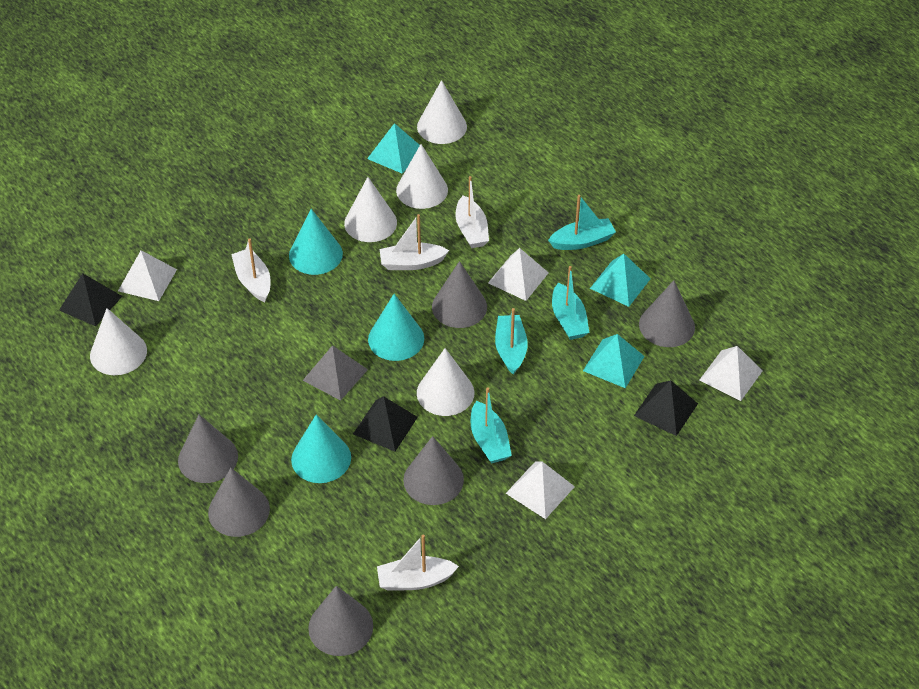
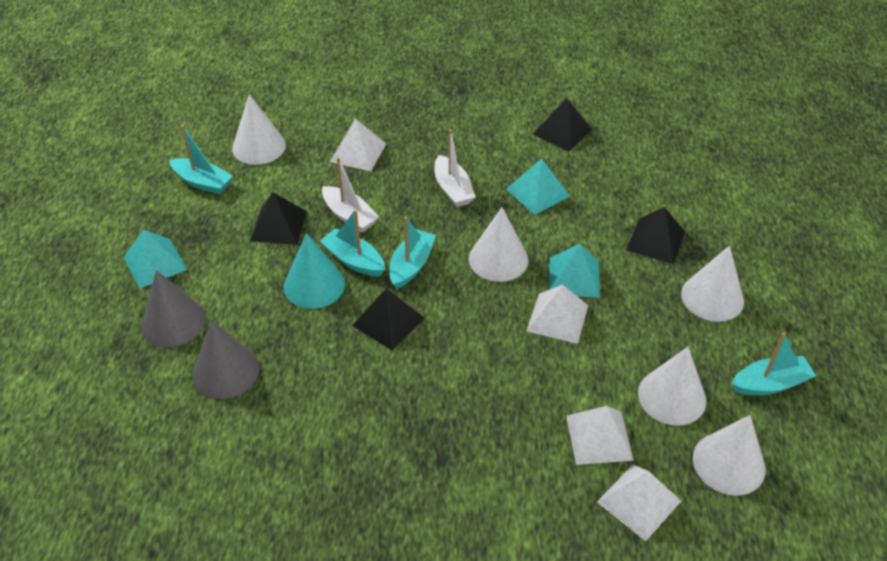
black pyramid: 3 -> 4
grey cone: 6 -> 2
grey pyramid: 1 -> 0
turquoise cone: 3 -> 1
white boat: 4 -> 2

